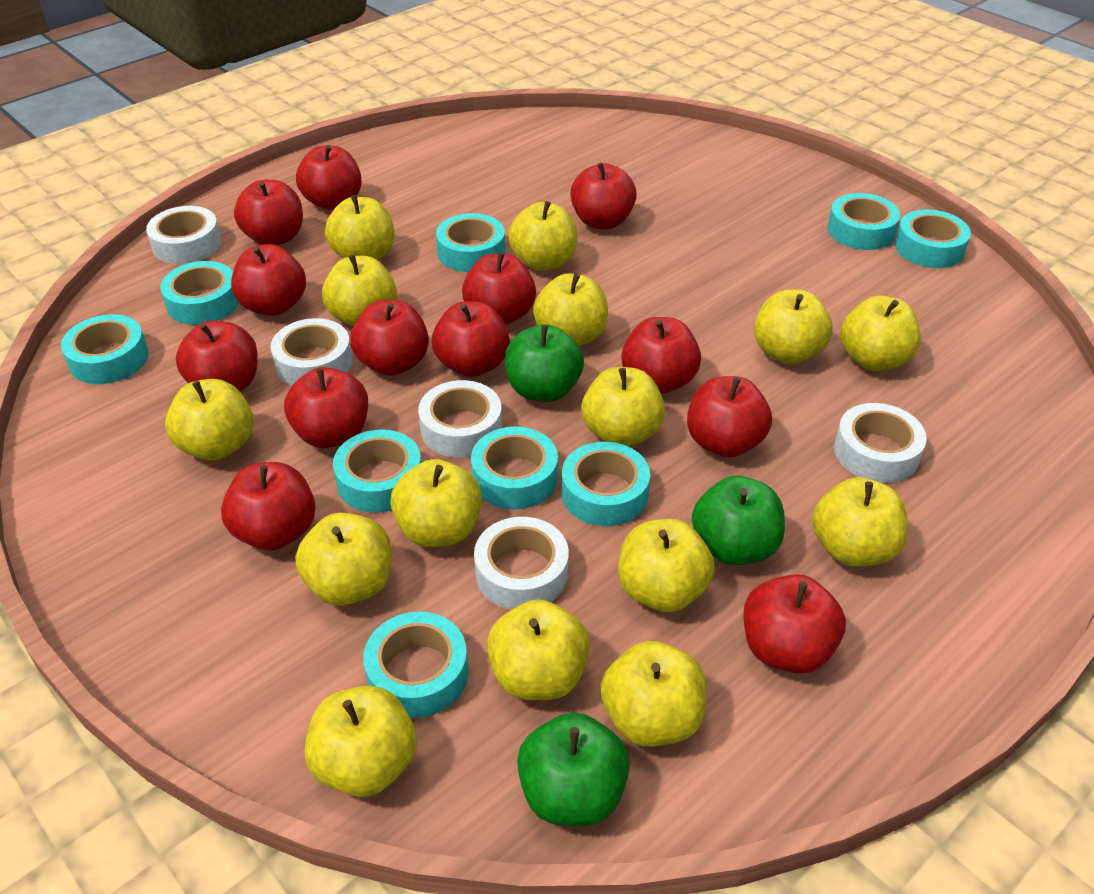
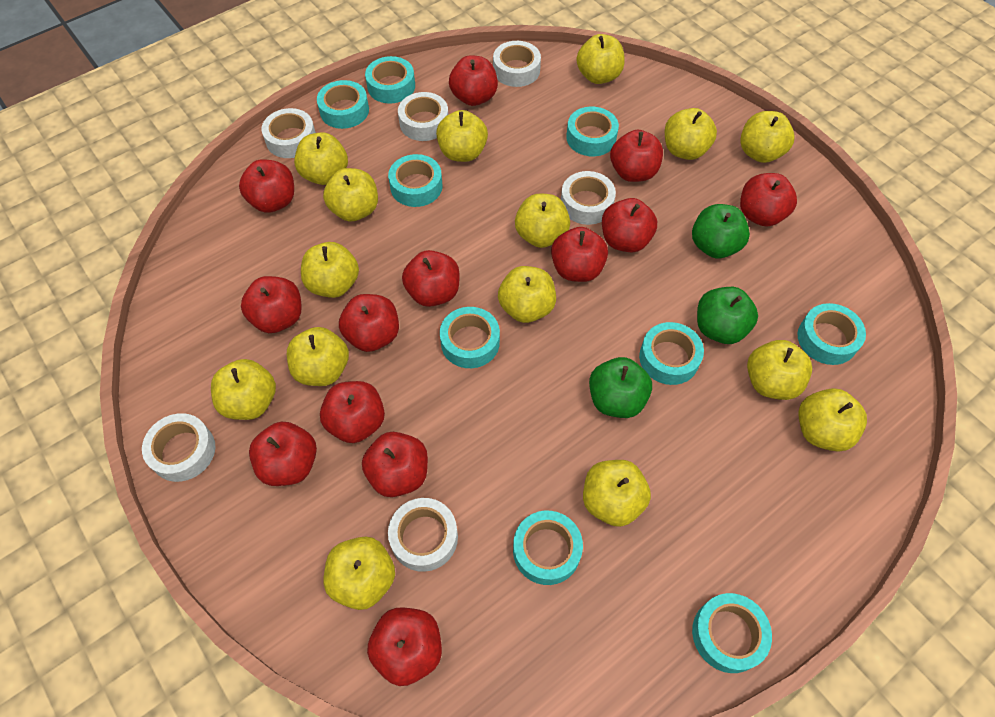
white tape: 5 -> 6

